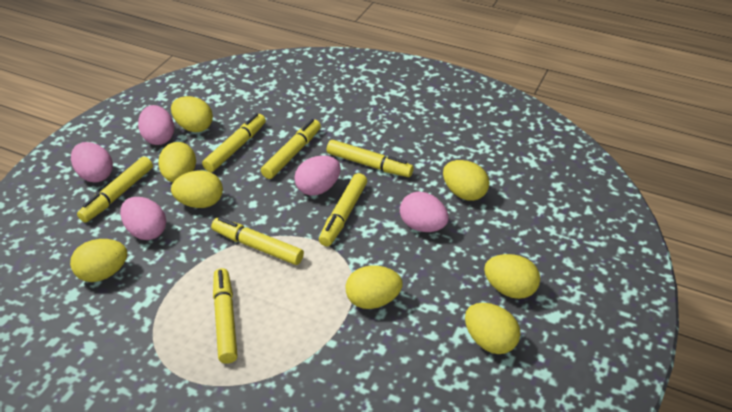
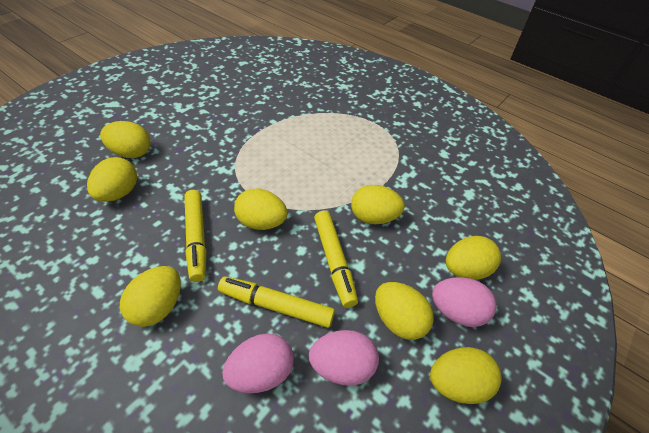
pink egg: 5 -> 3
yellow marker: 7 -> 3

